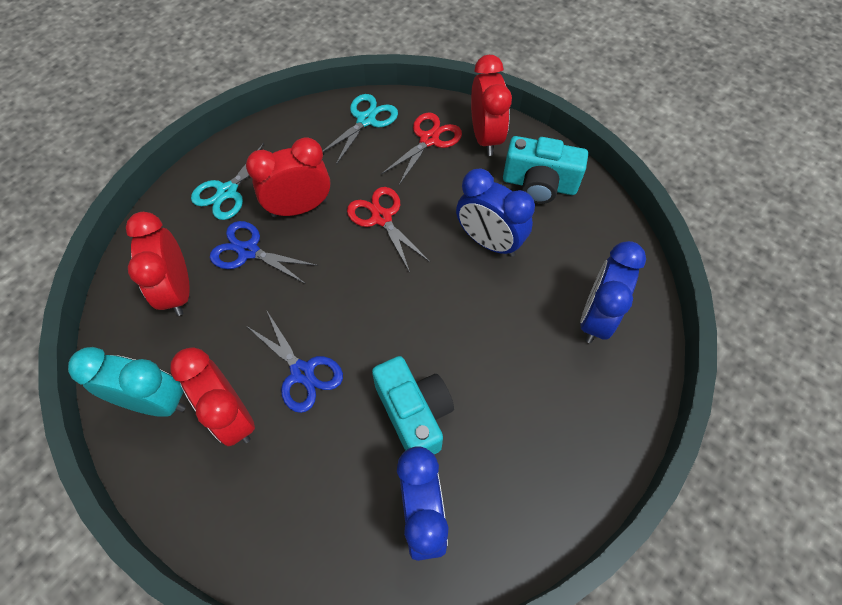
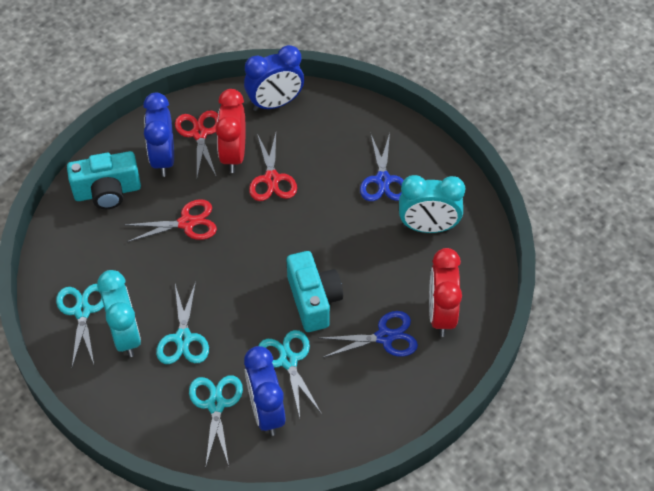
red clock: 4 -> 2
red scissors: 2 -> 3
turquoise clock: 1 -> 2
turquoise scissors: 2 -> 4

